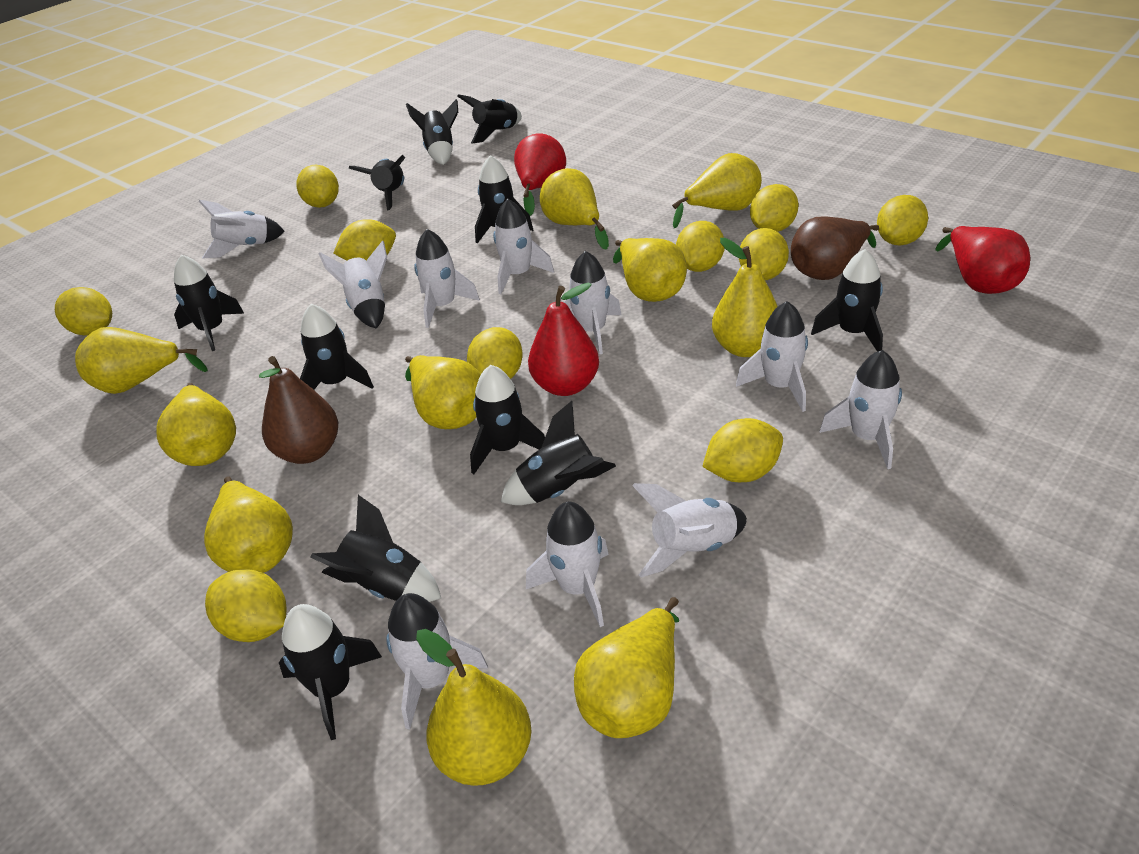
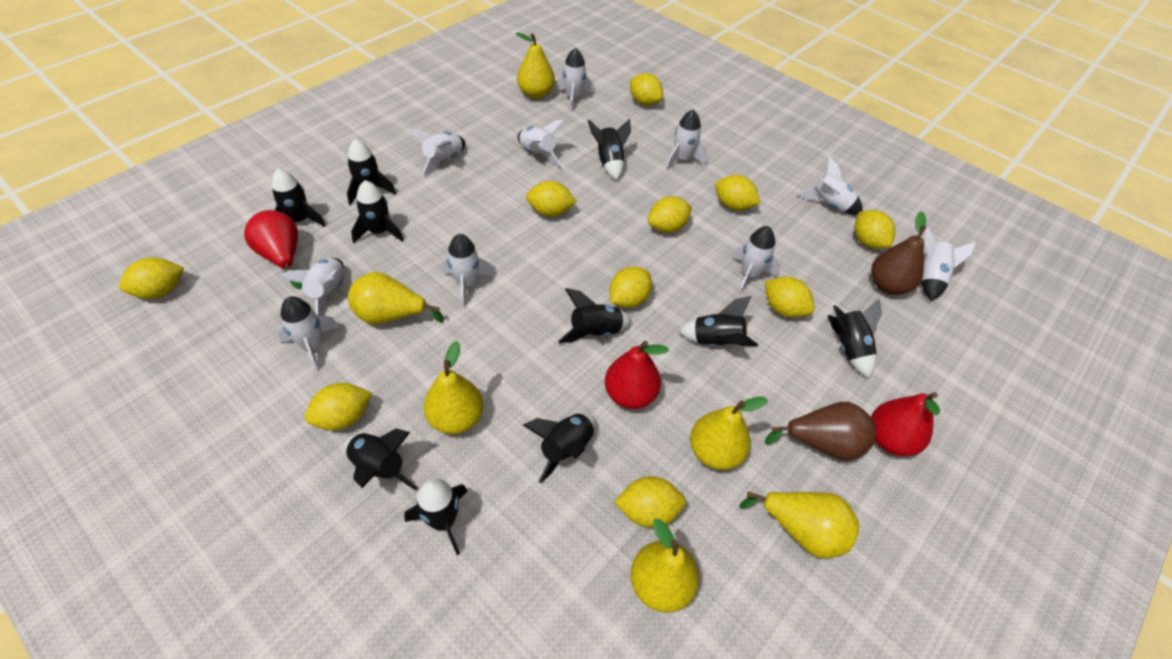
black rocket: 11 -> 10
yellow pear: 10 -> 6

